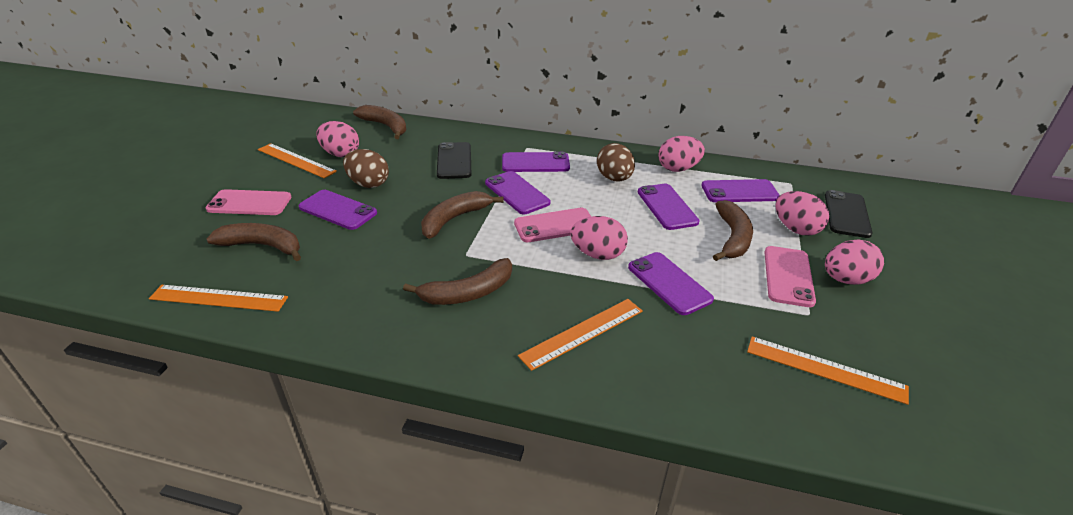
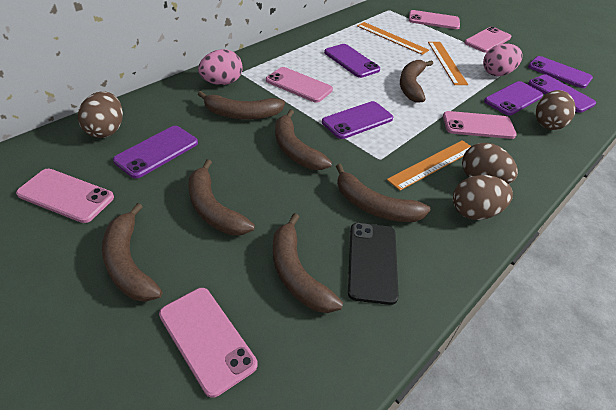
black phone: 2 -> 1
brown banana: 5 -> 7
brown egg: 2 -> 4
orange ruler: 4 -> 3
pink egg: 5 -> 2
pink phone: 3 -> 6

